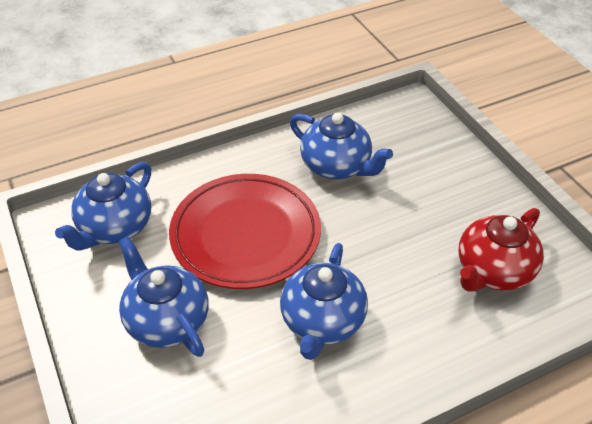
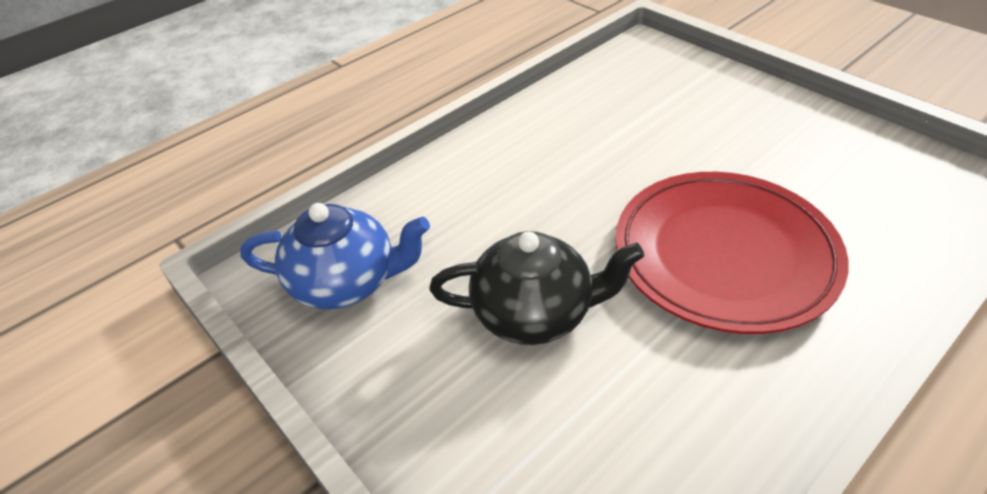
black teapot: 0 -> 1
blue teapot: 4 -> 1
red teapot: 1 -> 0

